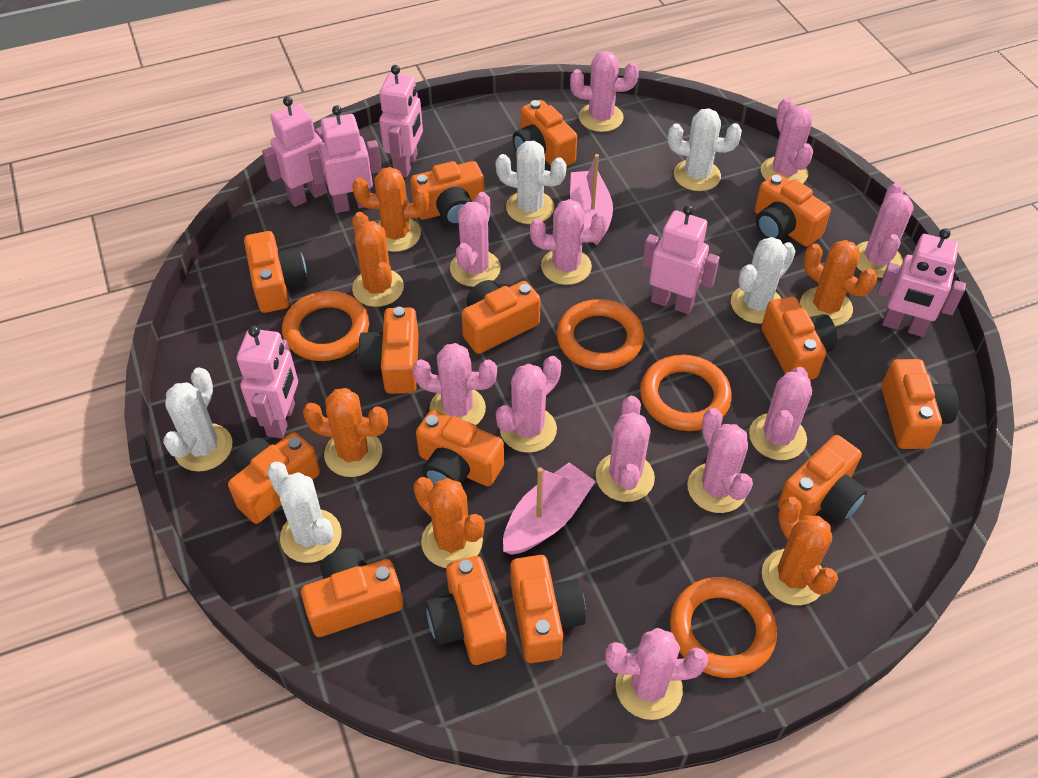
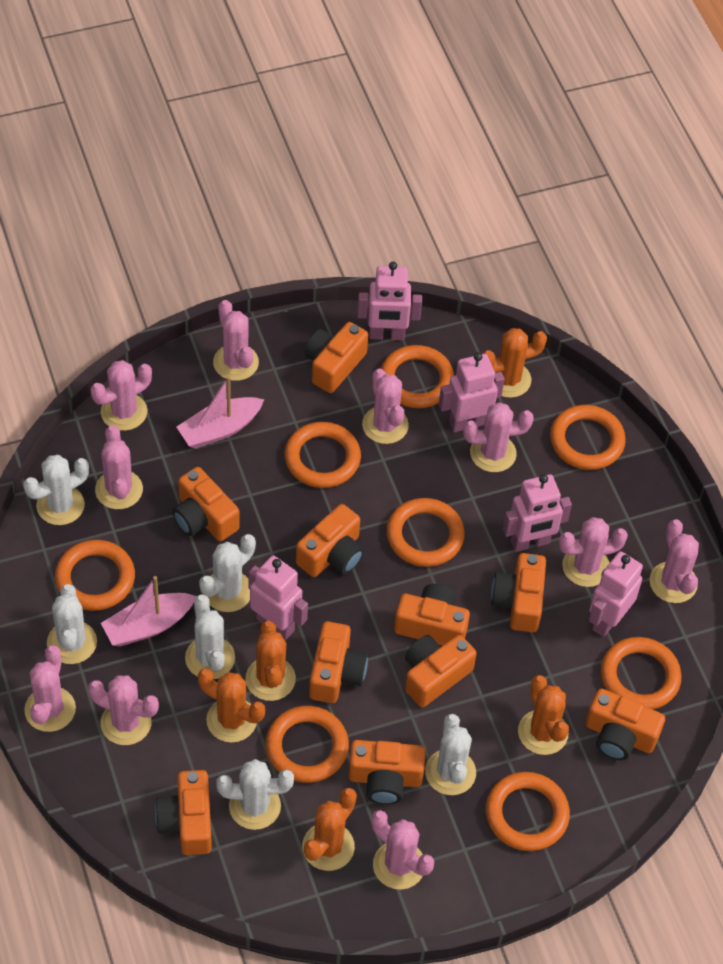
orange cactus: 6 -> 5
orange camera: 14 -> 10
orange ring: 4 -> 8
pink cactus: 11 -> 10
pink robot: 6 -> 5
white cactus: 5 -> 6

